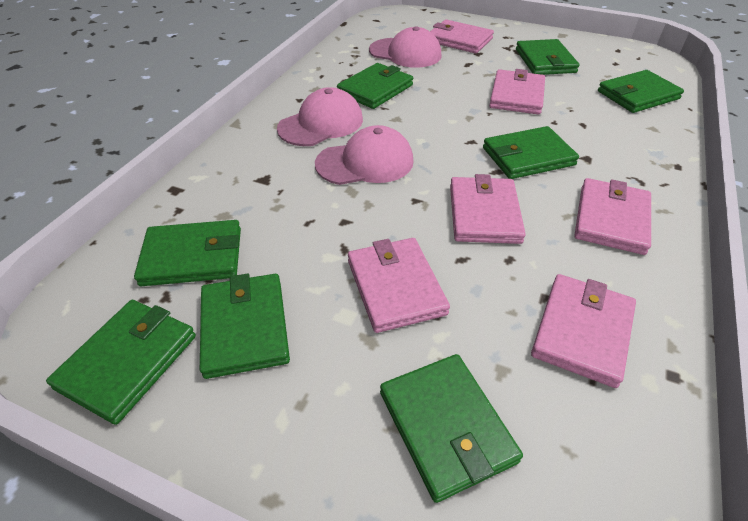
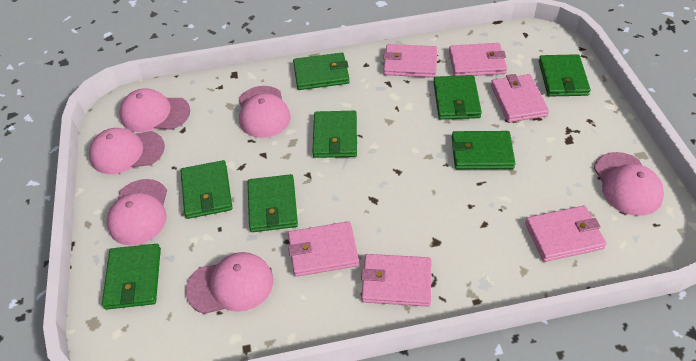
pink cap: 3 -> 6

